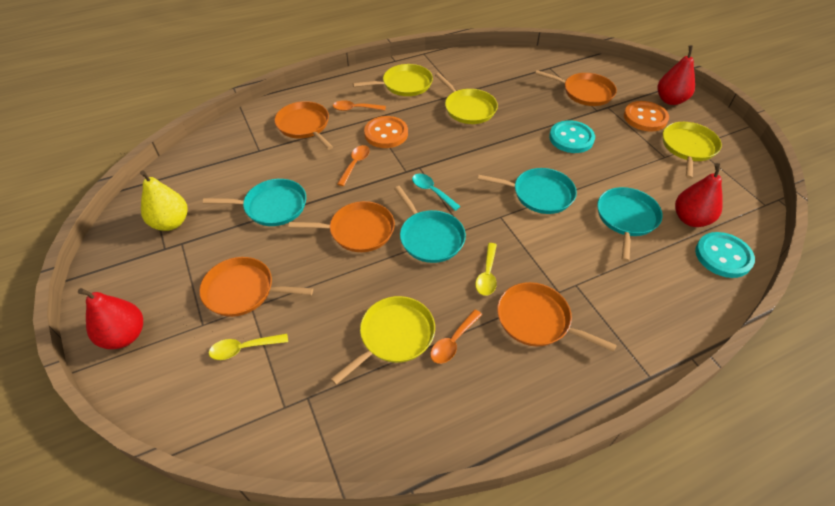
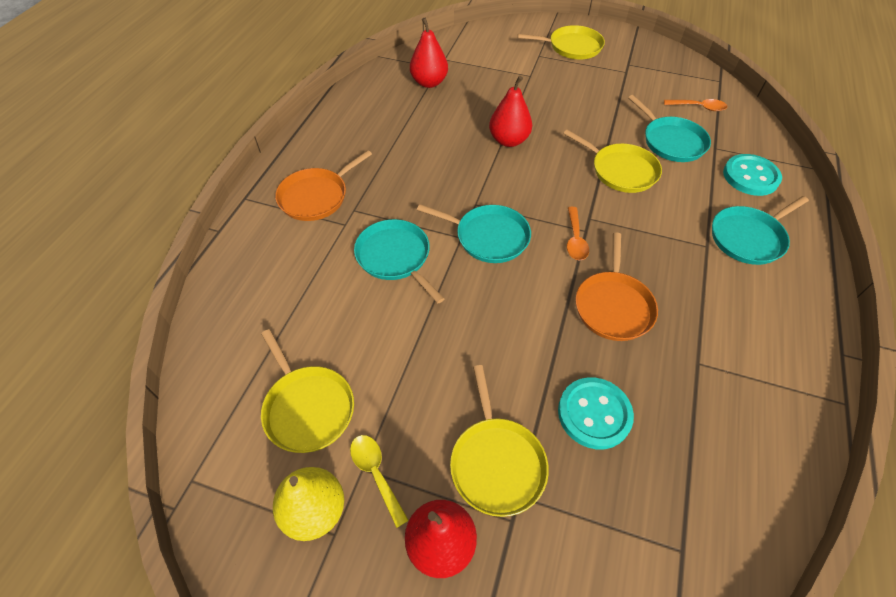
orange button: 2 -> 0
orange pan: 5 -> 2
orange spoon: 3 -> 2
turquoise spoon: 1 -> 0
yellow spoon: 2 -> 1

